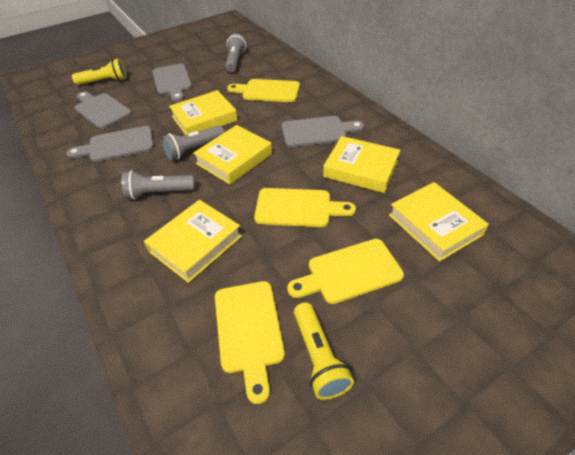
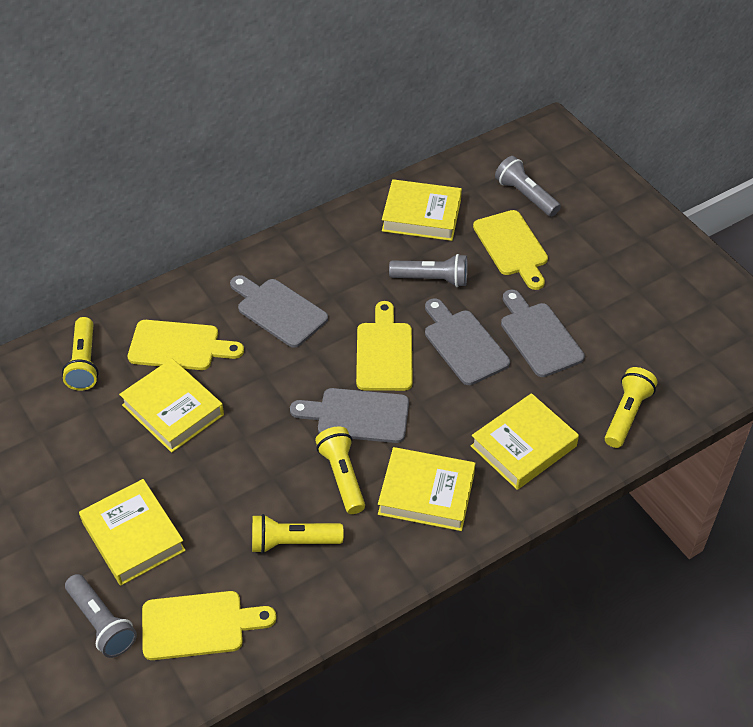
yellow flashlight: 2 -> 4

